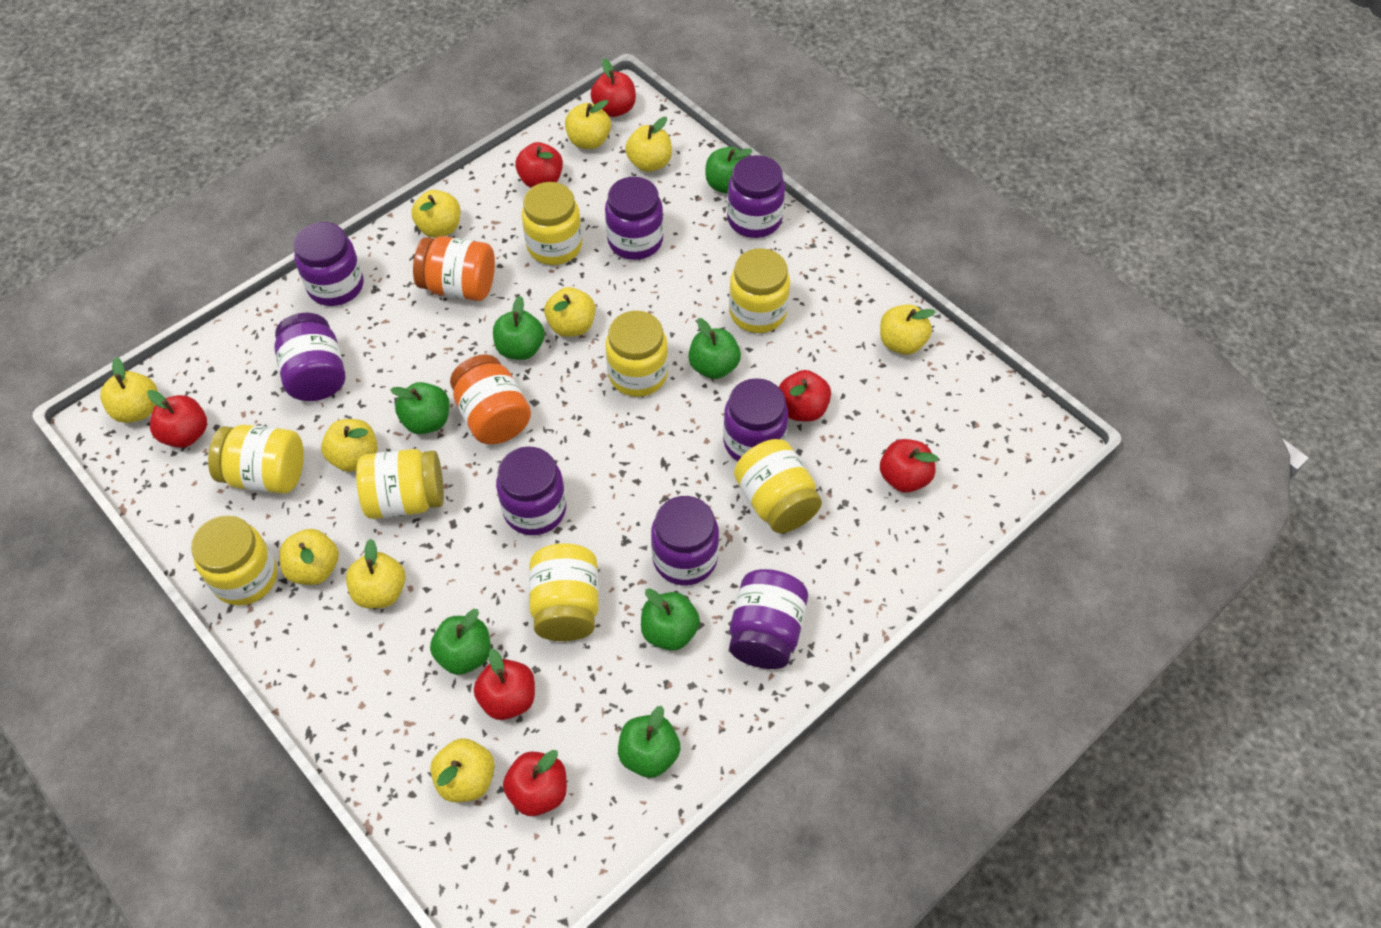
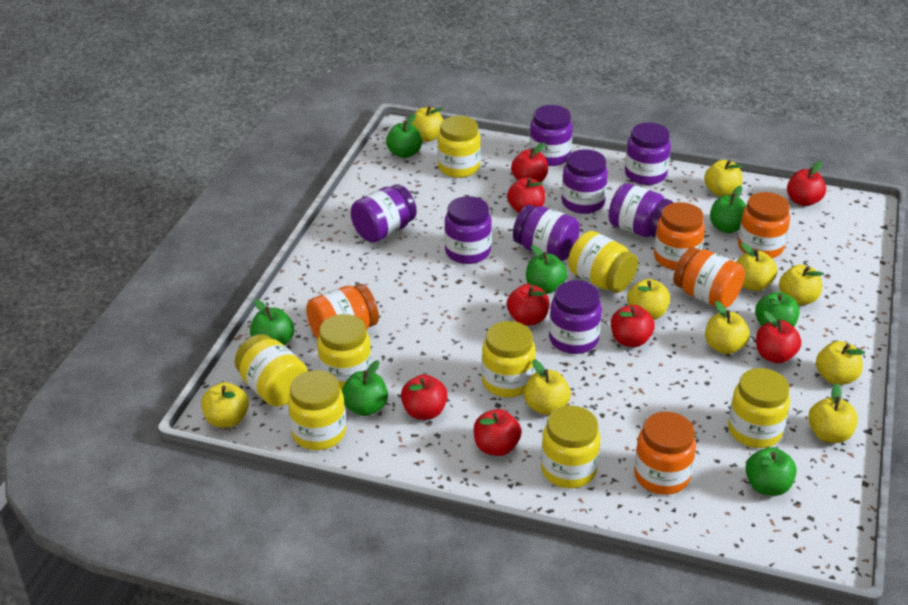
orange jar: 2 -> 5
red apple: 7 -> 8

